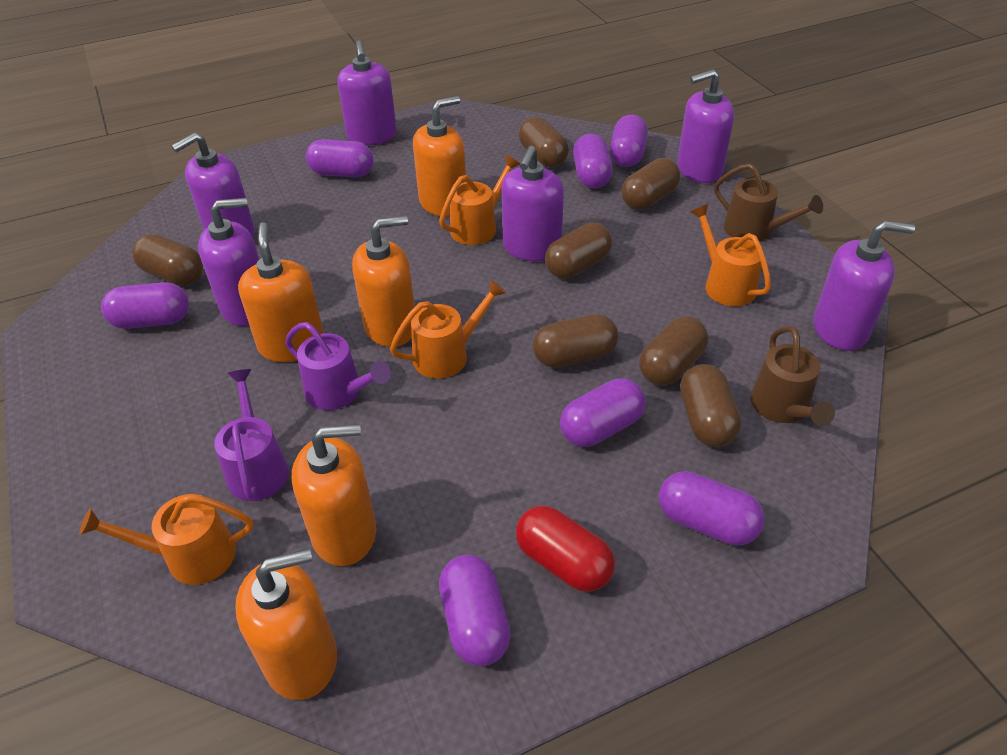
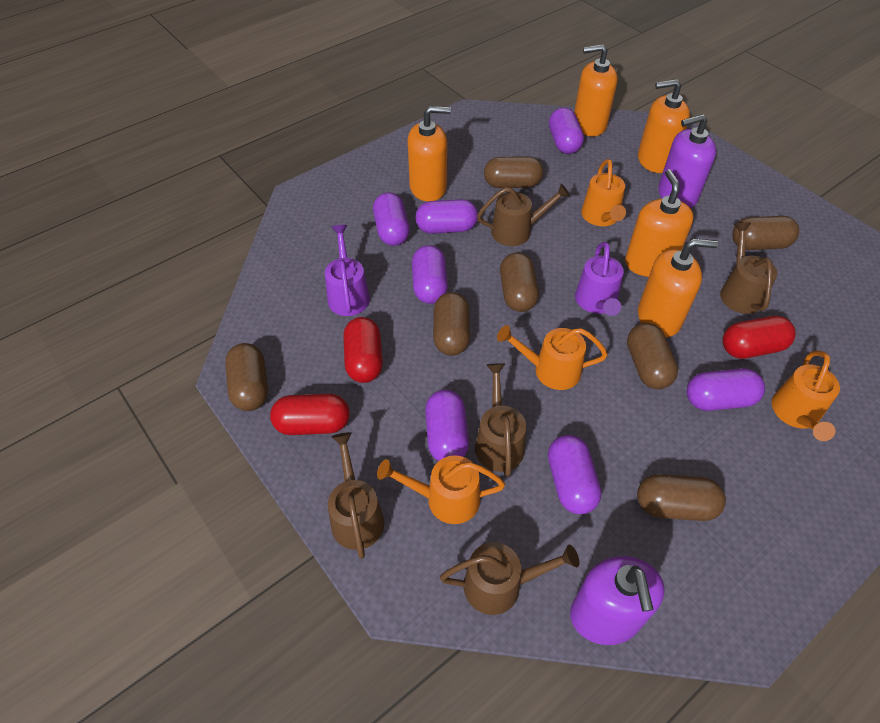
brown watering can: 2 -> 5
purple soap dispenser: 6 -> 2
red capsule: 1 -> 3

